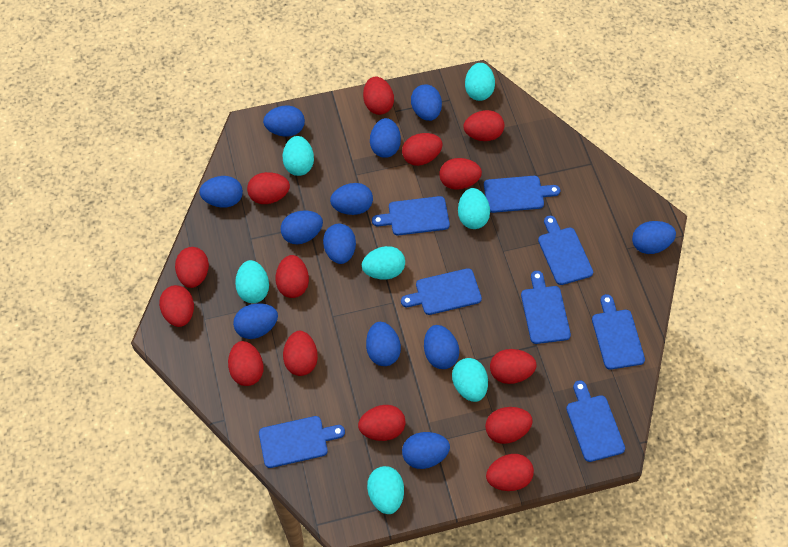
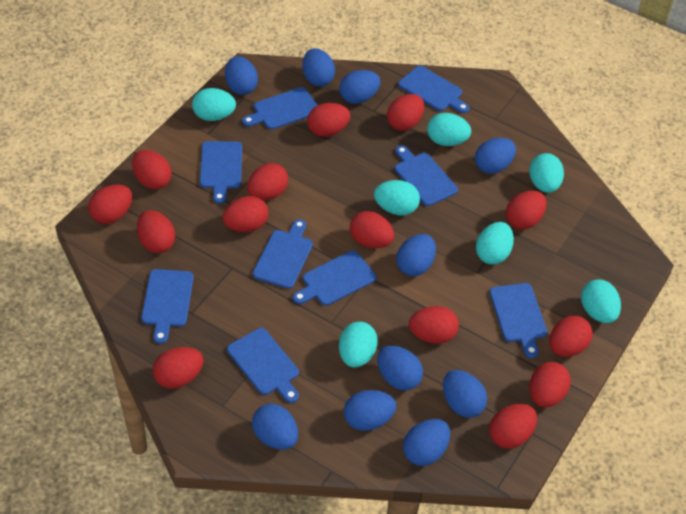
blue cutting board: 8 -> 9
blue egg: 12 -> 10

